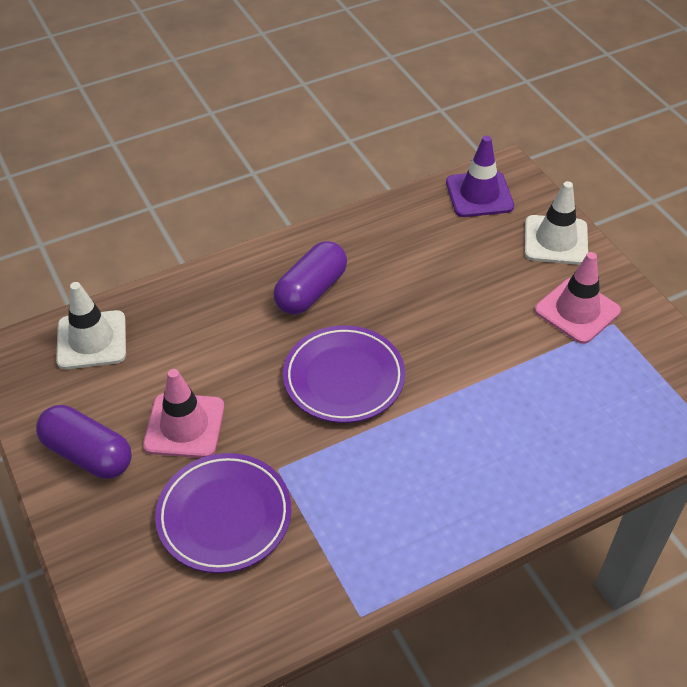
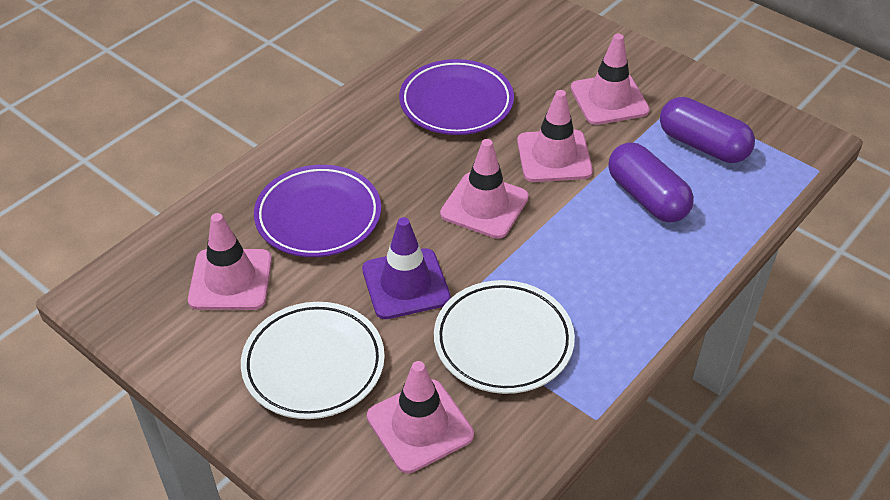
pink traffic cone: 2 -> 5
white plate: 0 -> 2
white traffic cone: 2 -> 0

